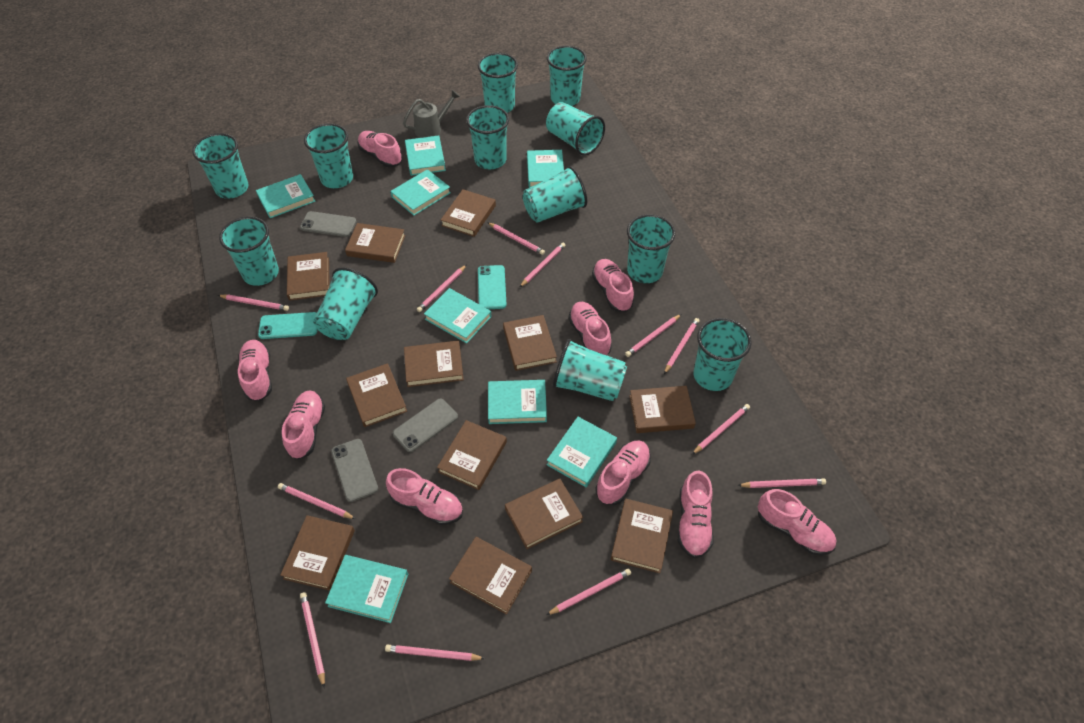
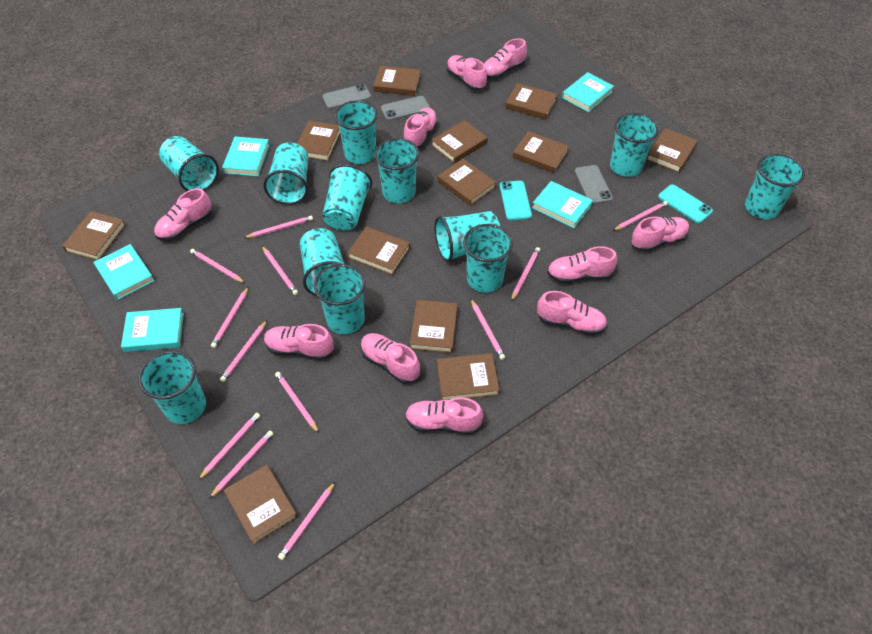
grey watering can: 1 -> 0
pink shoe: 9 -> 10
turquoise book: 8 -> 5

